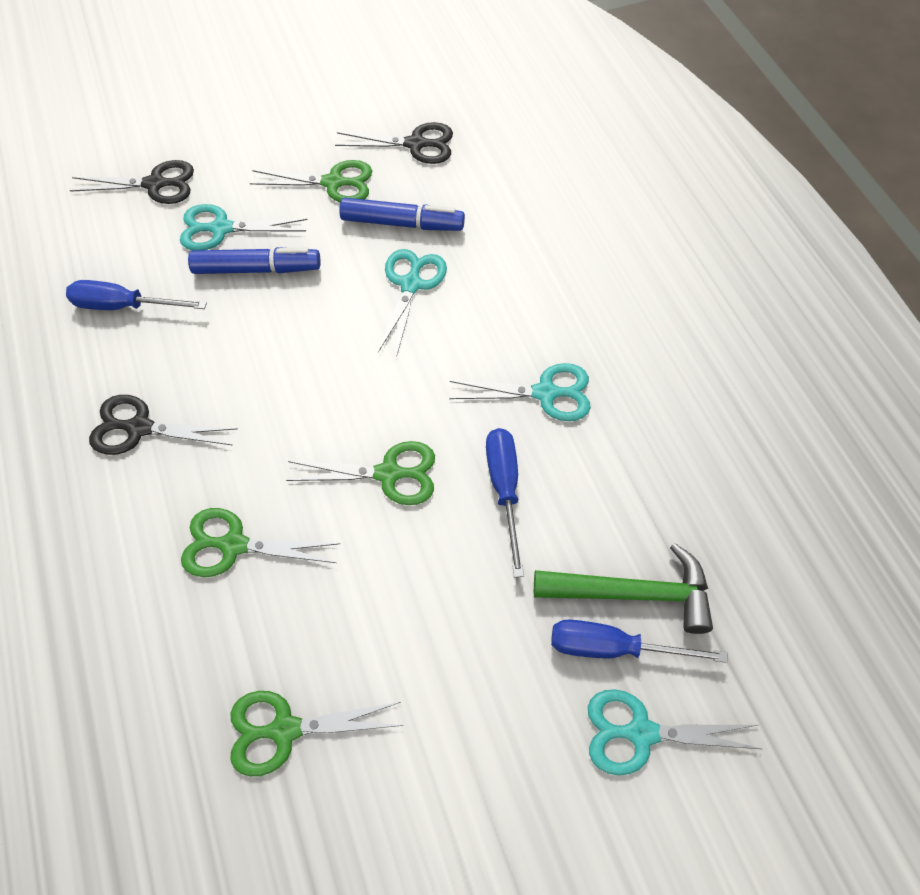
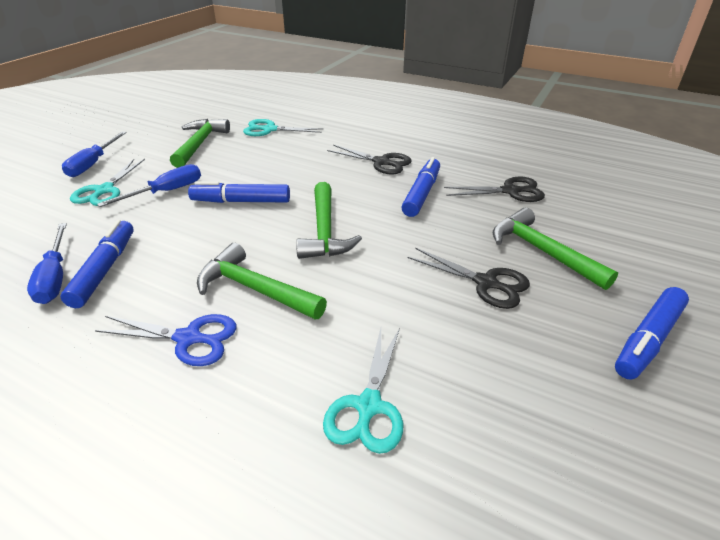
blue marker: 2 -> 4
blue scissors: 0 -> 1
green hammer: 1 -> 4
green scissors: 4 -> 0
turquoise scissors: 4 -> 3

